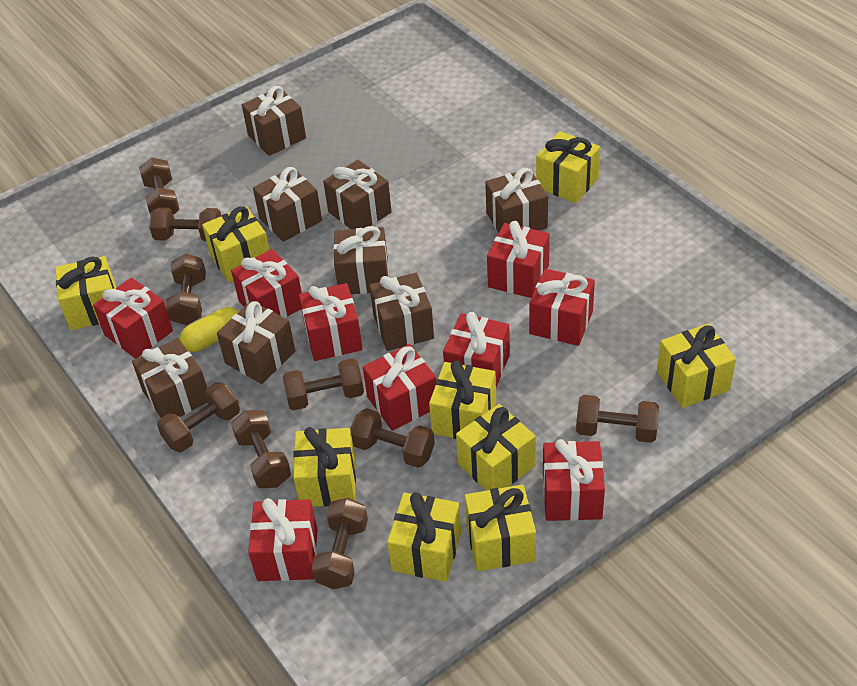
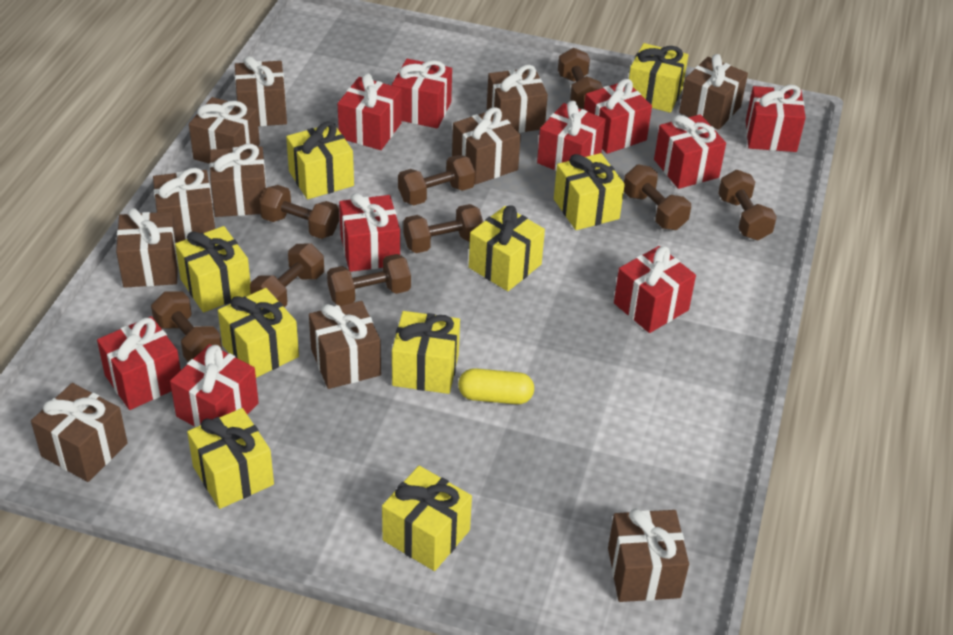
brown gift: 8 -> 11
red gift: 9 -> 10

